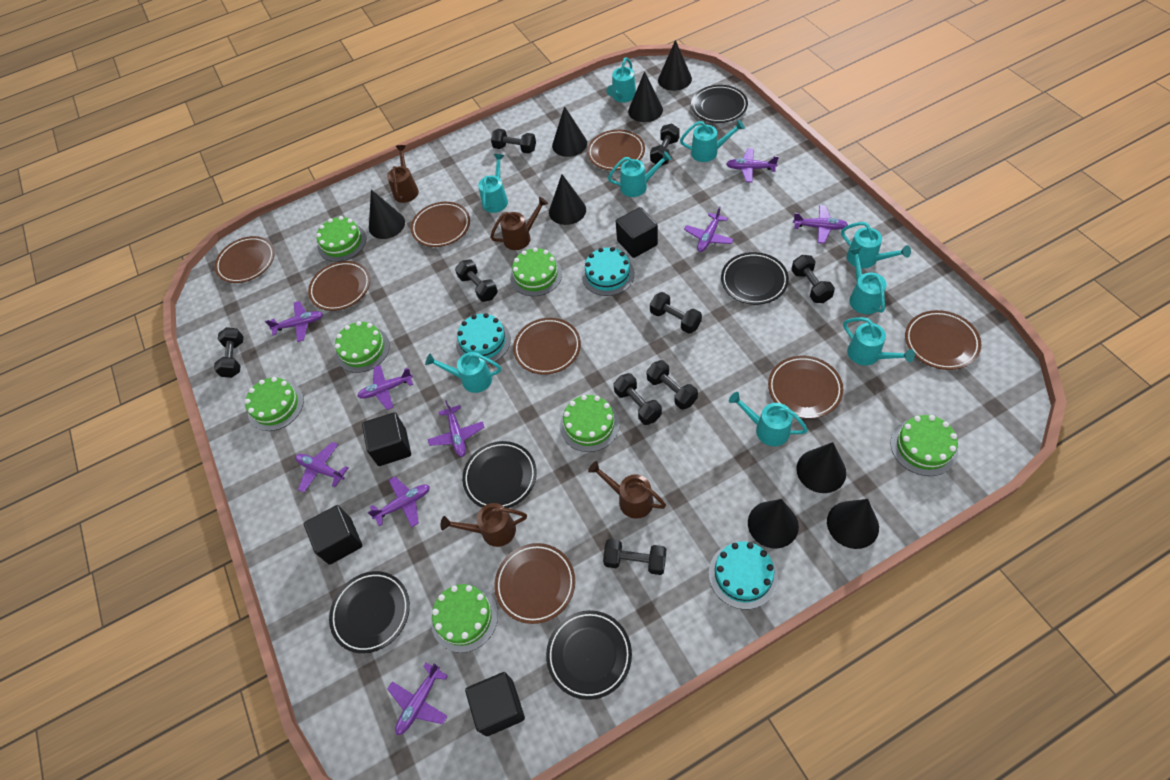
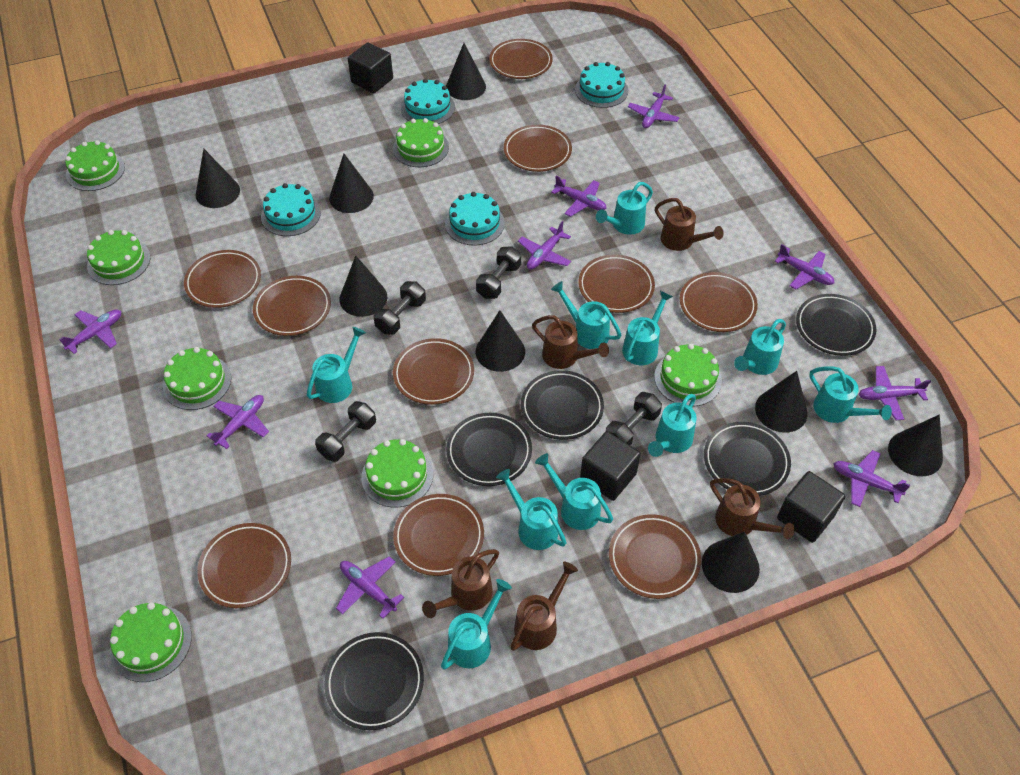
black cube: 4 -> 3
black dumbbell: 9 -> 4
brown plate: 8 -> 10
brown watering can: 4 -> 5
turquoise cake: 3 -> 4
turquoise watering can: 9 -> 10

